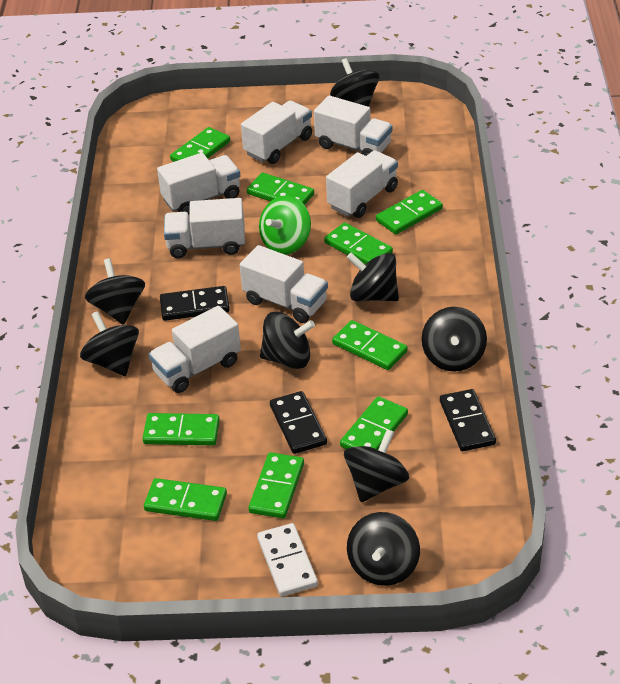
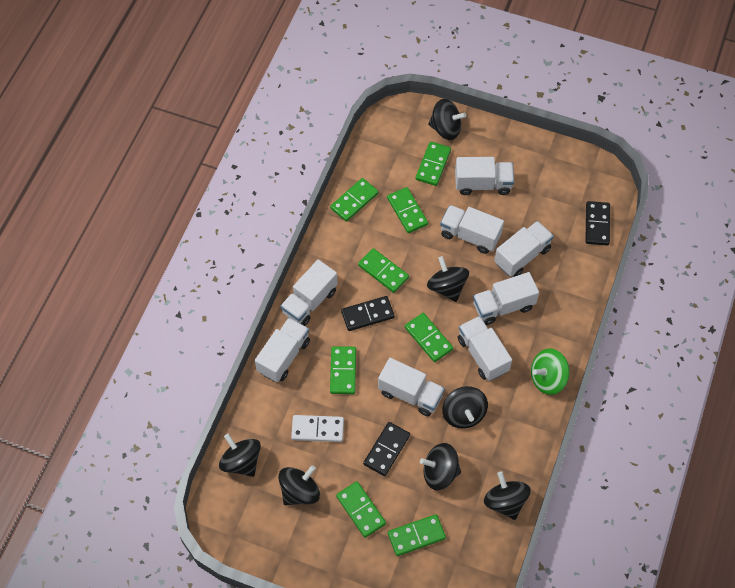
black spinning top: 8 -> 7
green domino: 9 -> 8
white truck: 7 -> 8

